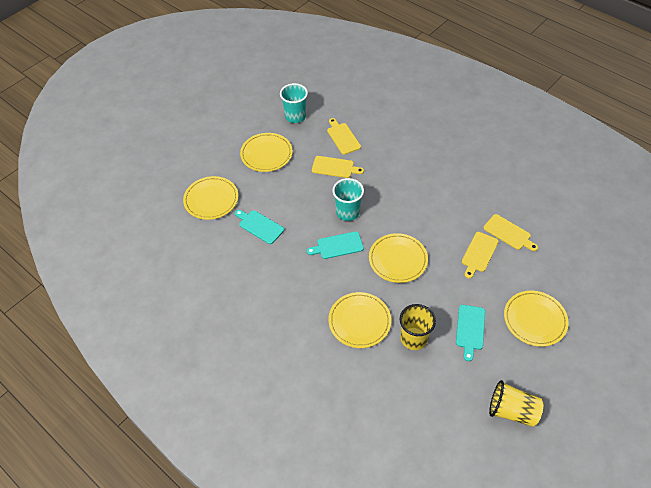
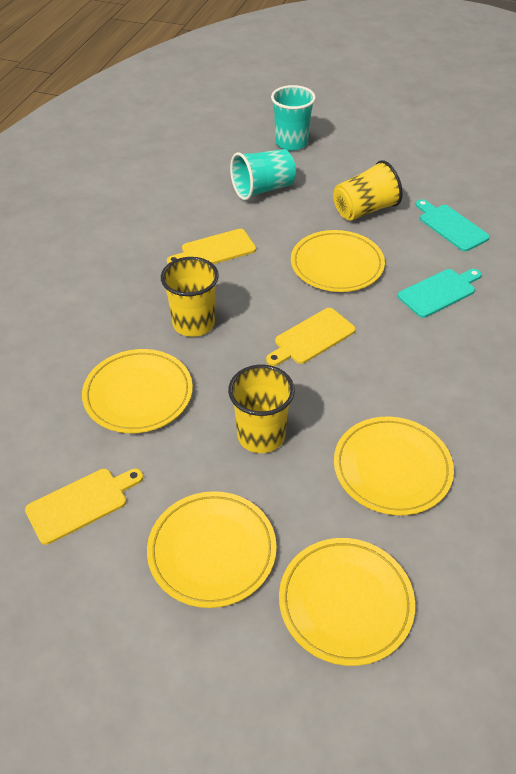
turquoise cutting board: 3 -> 2
yellow cup: 2 -> 3
yellow cutting board: 4 -> 3

